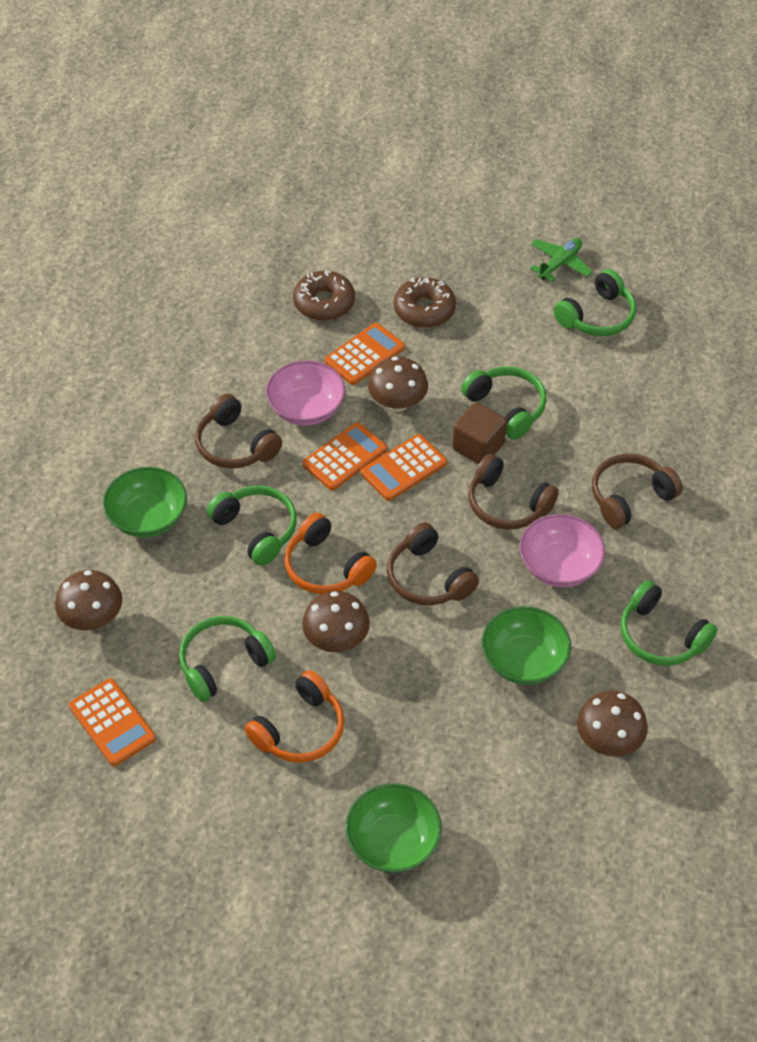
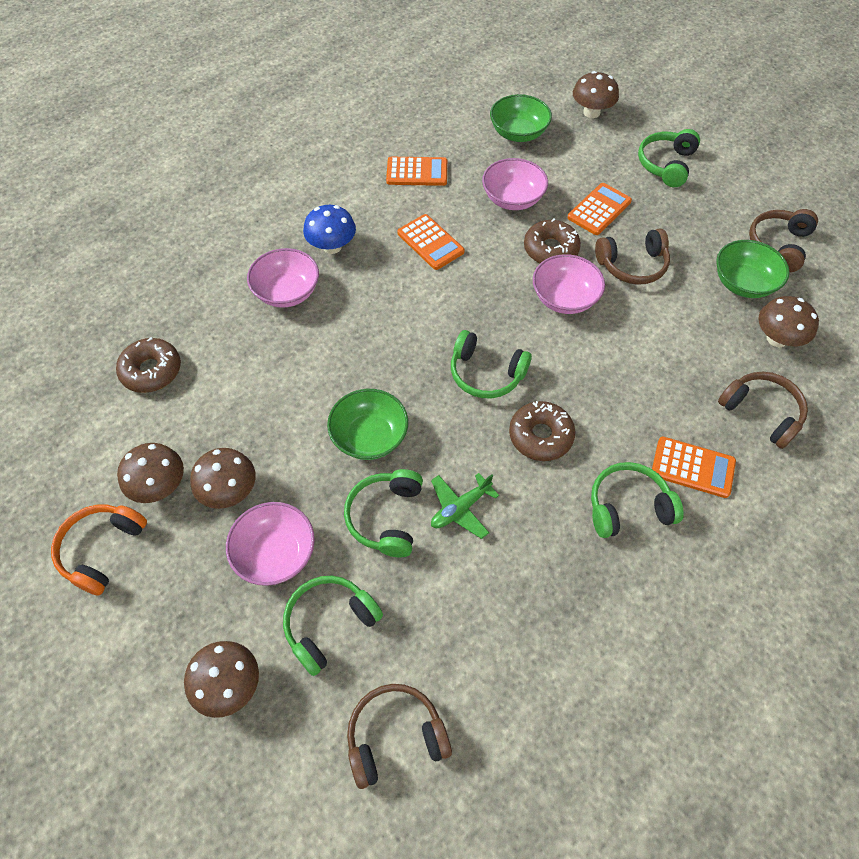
blue mushroom: 0 -> 1
brown cube: 1 -> 0
brown donut: 2 -> 3
brown mushroom: 4 -> 5
orange headphones: 2 -> 1
pink bowl: 2 -> 4

